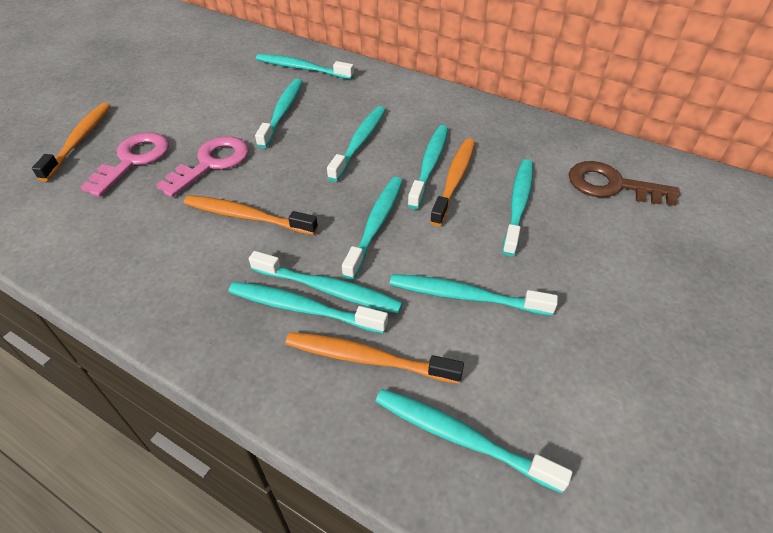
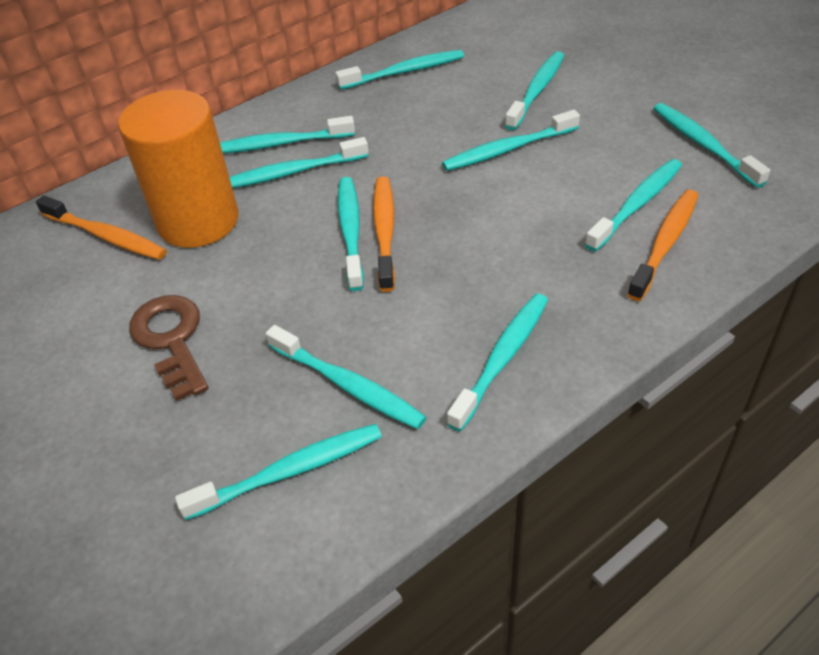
orange cylinder: 0 -> 1
orange toothbrush: 4 -> 3
pink key: 2 -> 0
turquoise toothbrush: 10 -> 11

